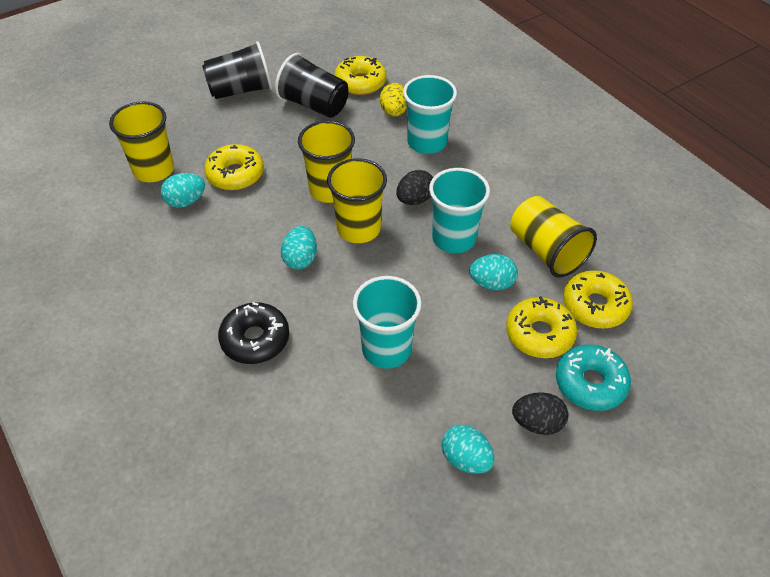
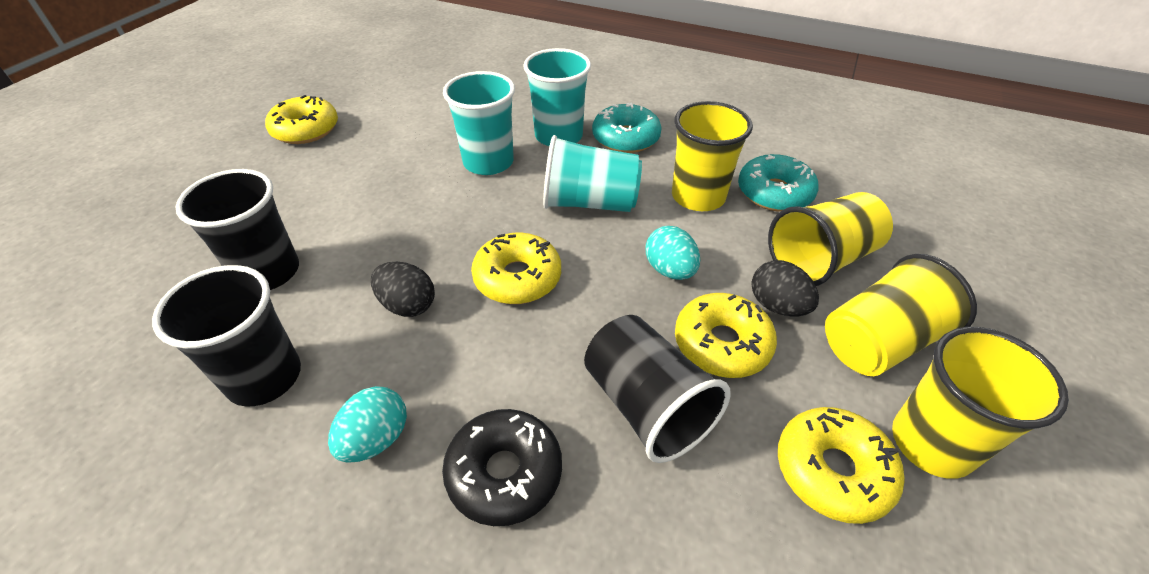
black cup: 2 -> 3
turquoise donut: 1 -> 2
turquoise egg: 4 -> 2
yellow egg: 1 -> 0

